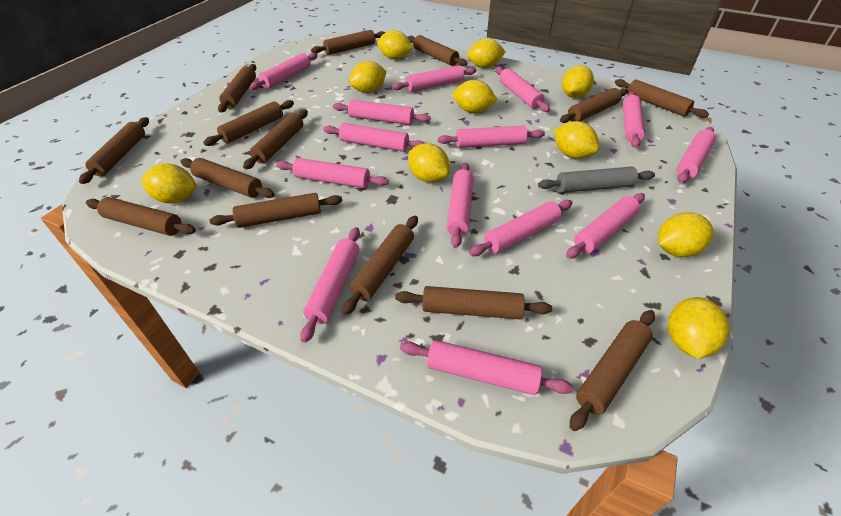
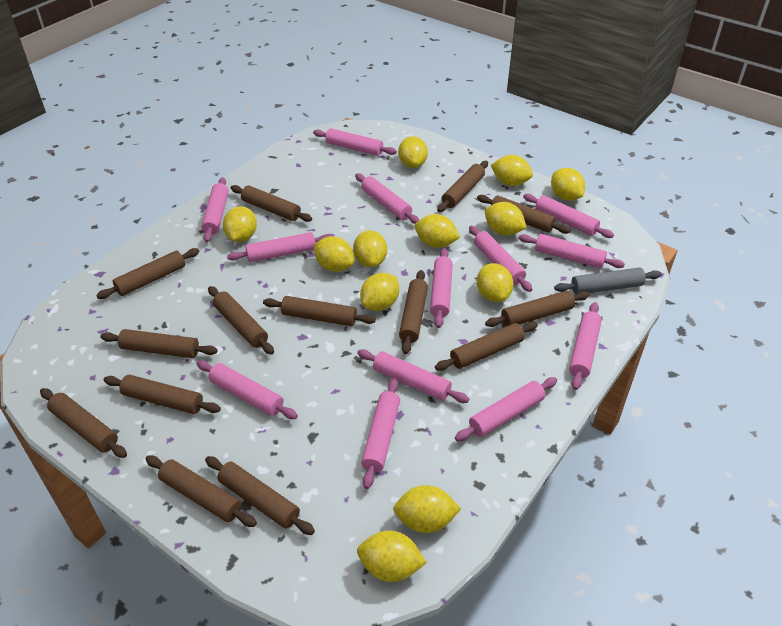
pink rolling pin: 14 -> 13
yellow lemon: 10 -> 12

